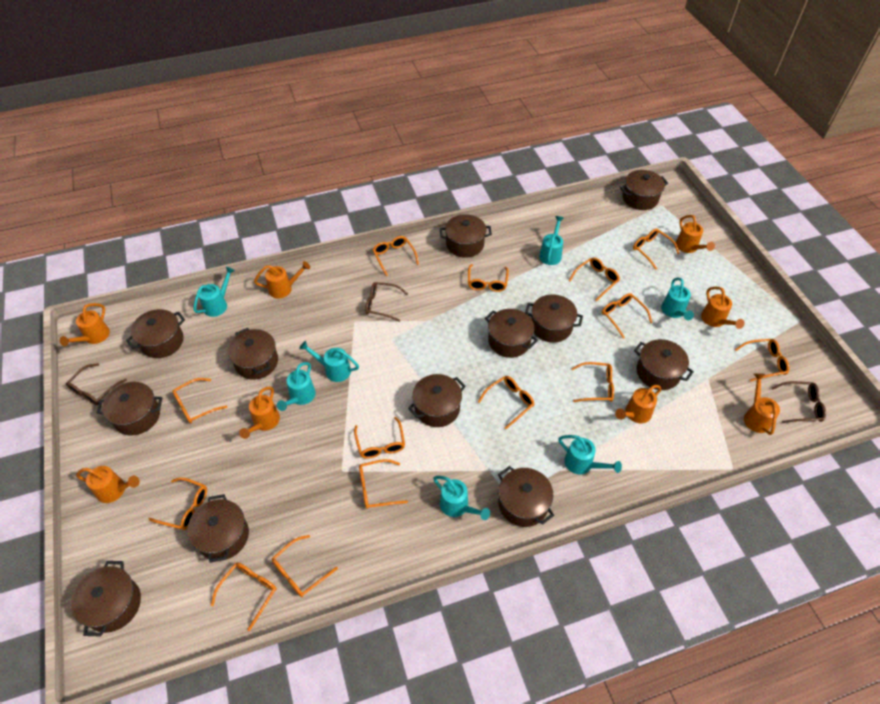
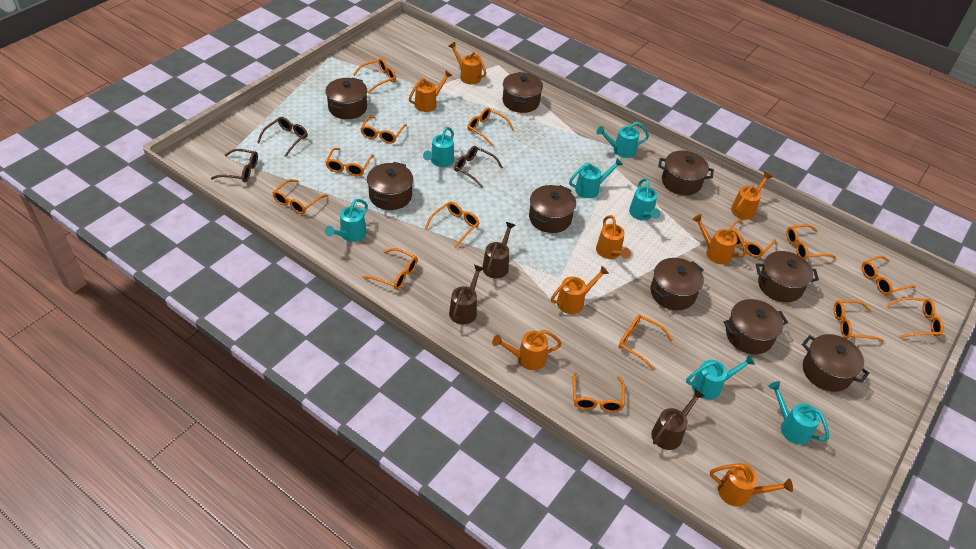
brown pot: 12 -> 9
brown watering can: 0 -> 3

